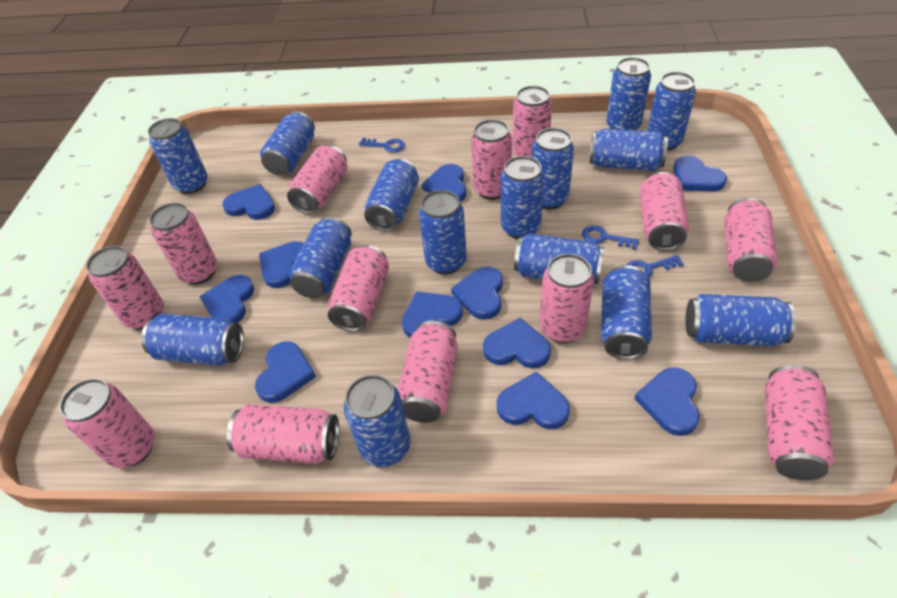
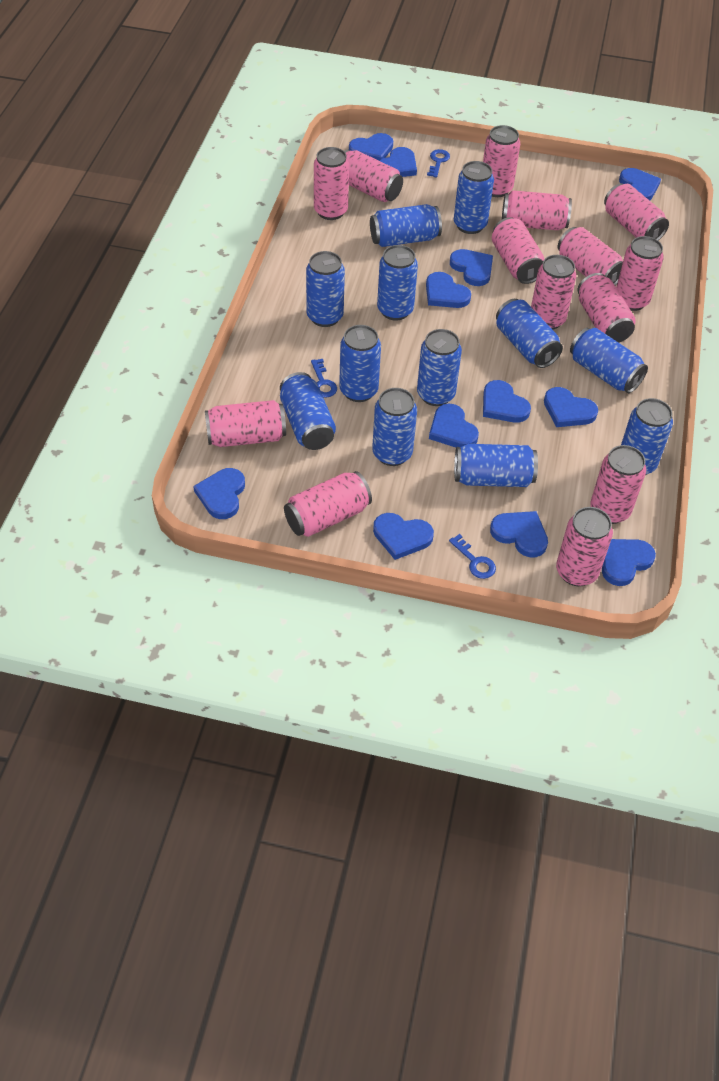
blue can: 15 -> 12
blue heart: 11 -> 12
pink can: 13 -> 14

